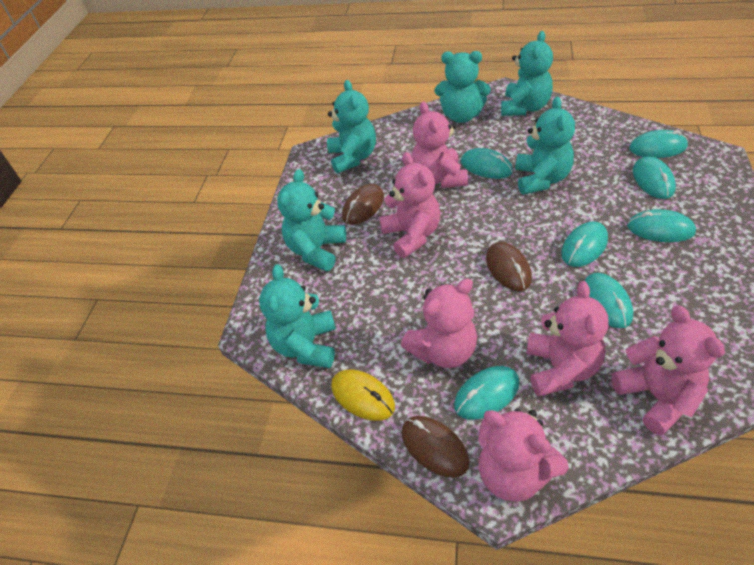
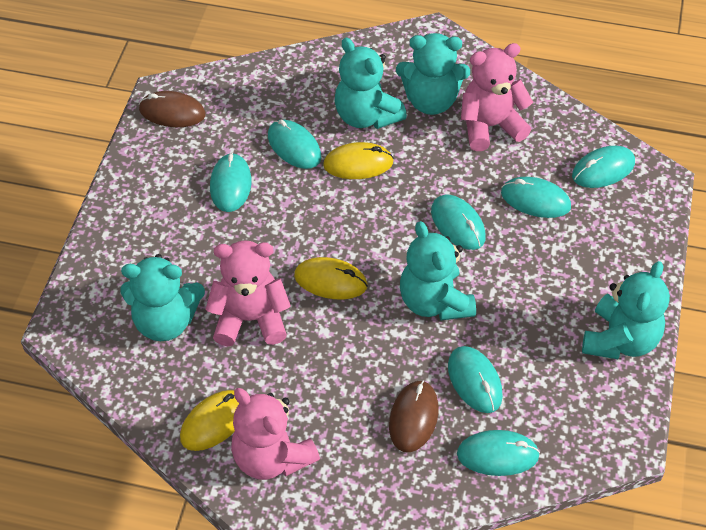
brown mouse: 3 -> 2
pink teddy bear: 6 -> 3
turquoise teddy bear: 6 -> 5
yellow mouse: 1 -> 3

